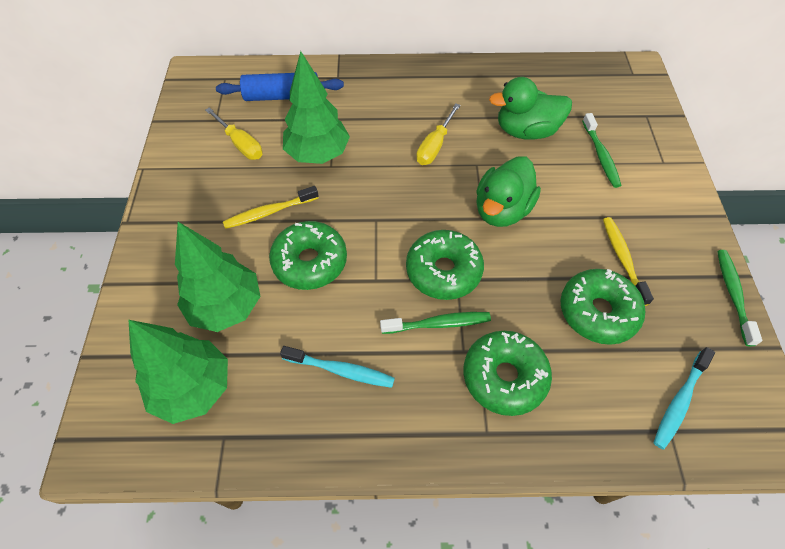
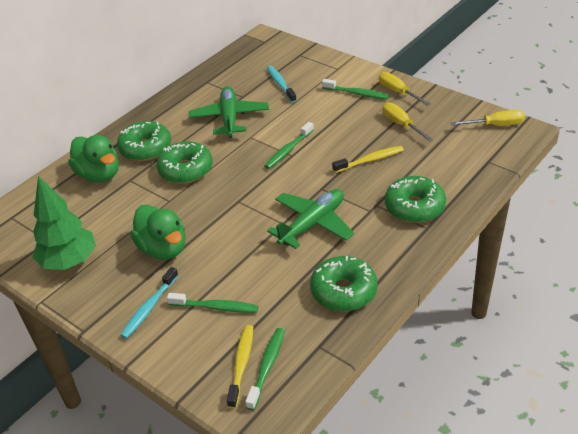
blue rolling pin: 1 -> 0
green plane: 0 -> 2
green toothbrush: 3 -> 4
green tree: 3 -> 1
yellow screwdriver: 2 -> 3

